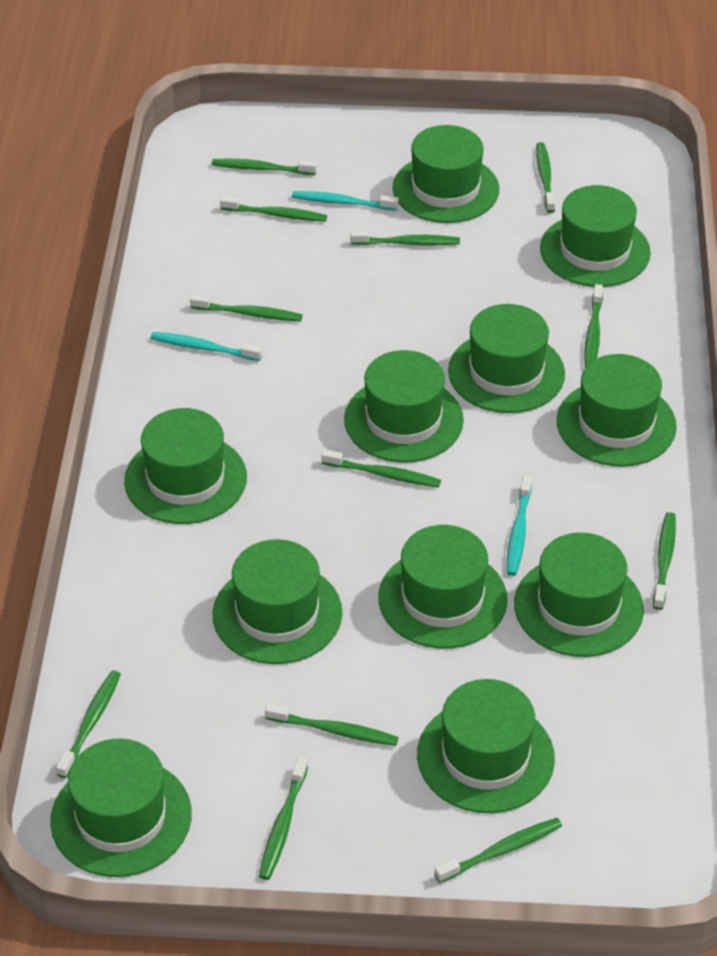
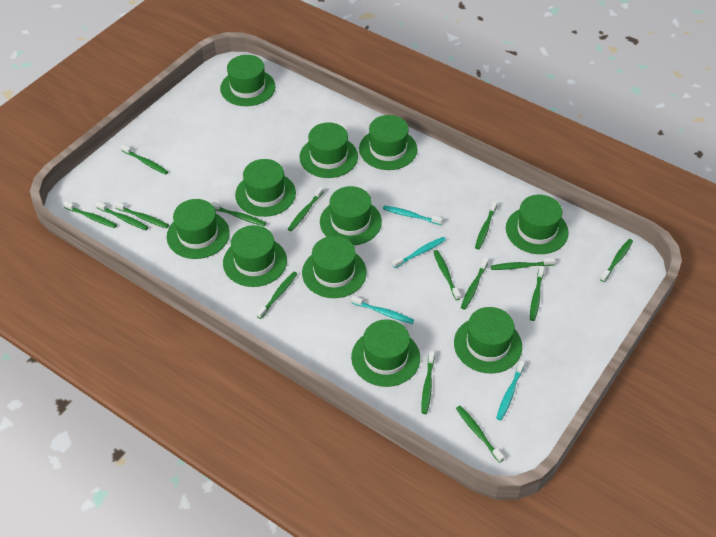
green toothbrush: 12 -> 15
turquoise toothbrush: 3 -> 4

